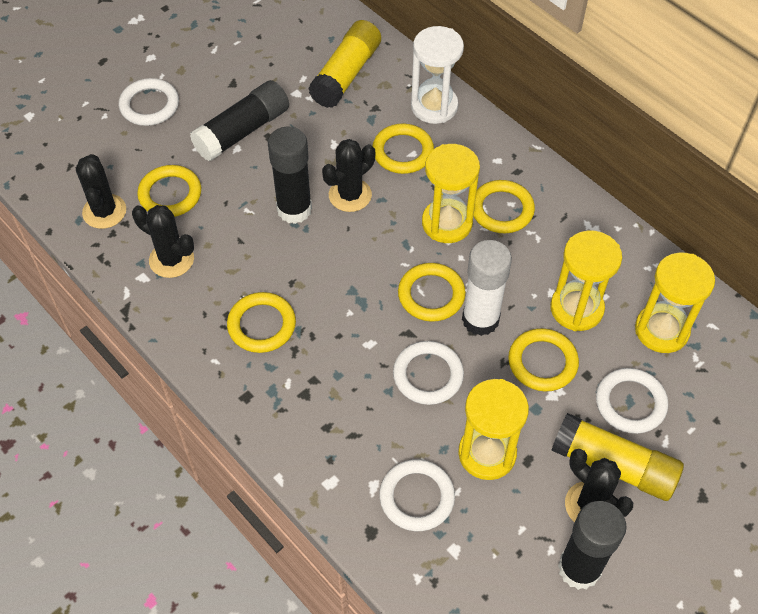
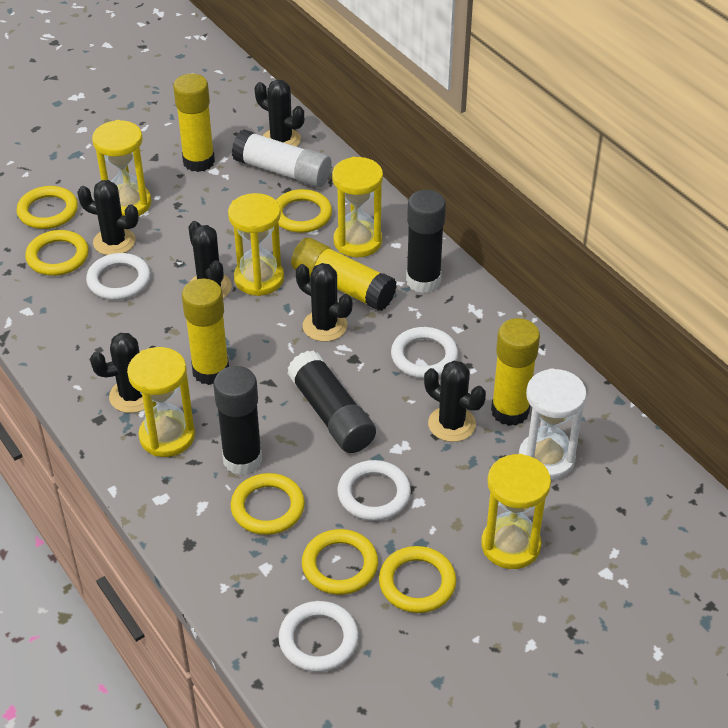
black cactus: 4 -> 6
yellow glue stick: 2 -> 4
yellow hourglass: 4 -> 5

